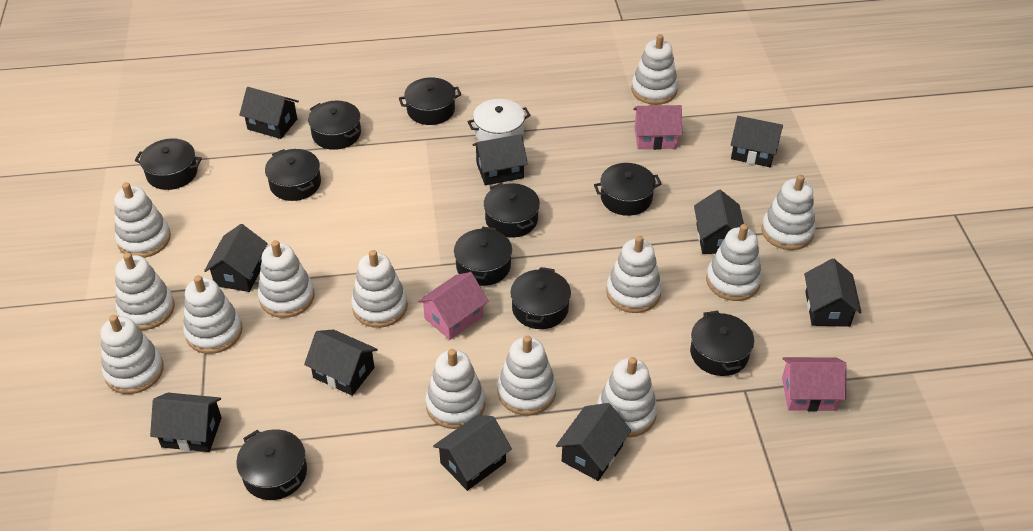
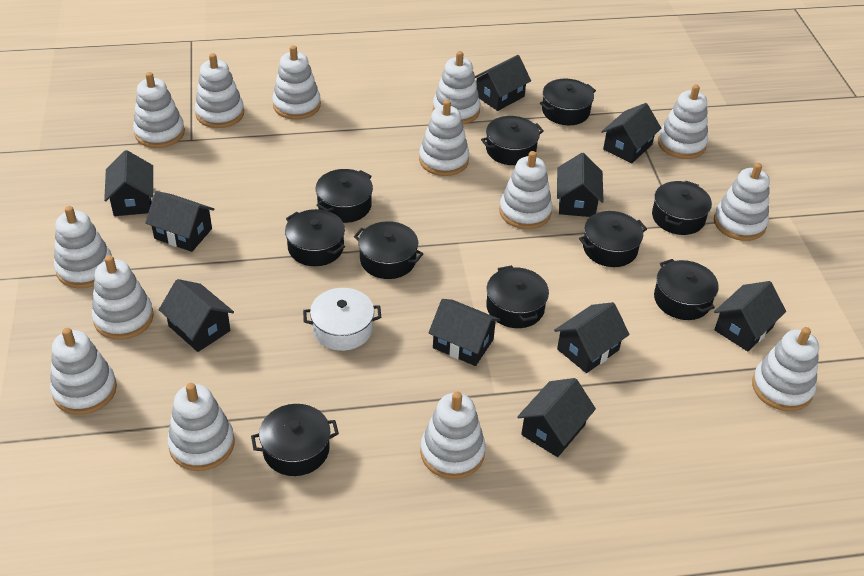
pink house: 3 -> 0
white stacking toy: 13 -> 14

